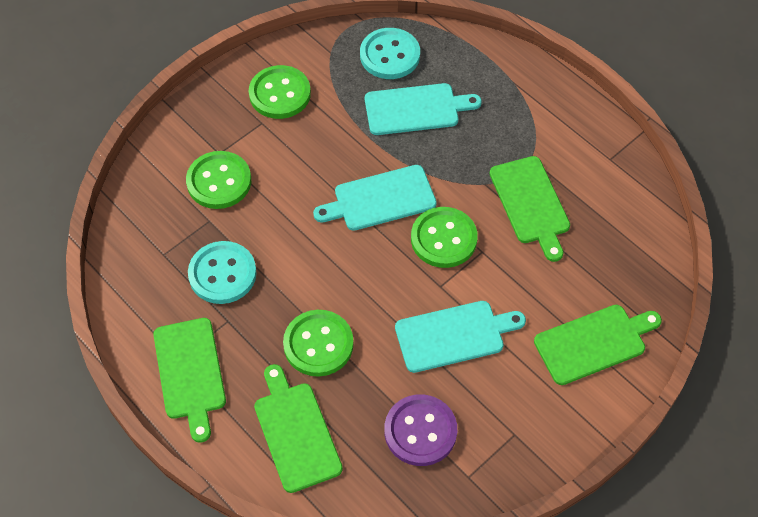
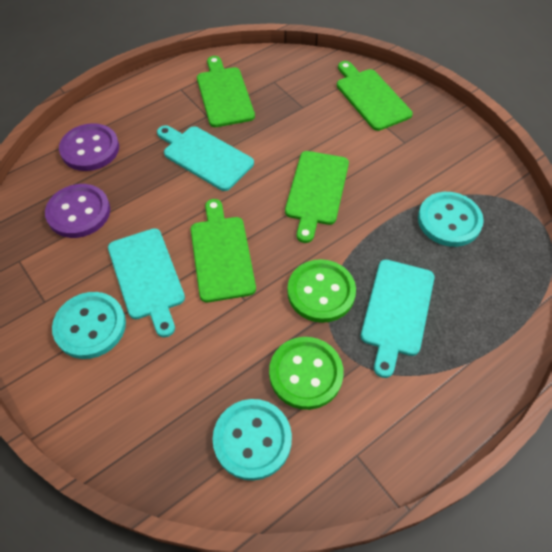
green button: 4 -> 2
purple button: 1 -> 2
turquoise button: 2 -> 3

